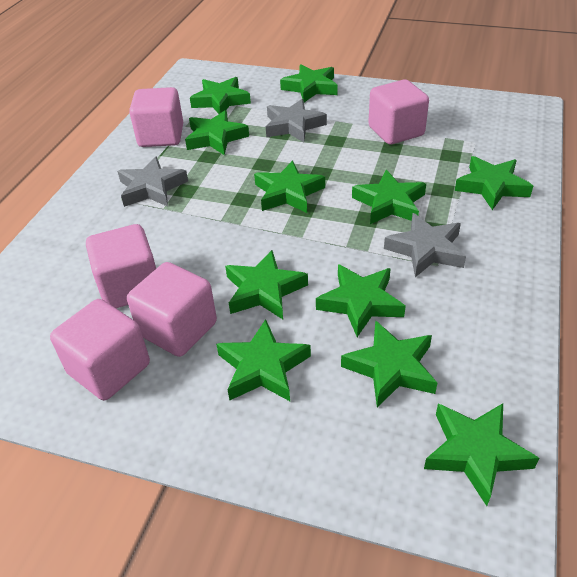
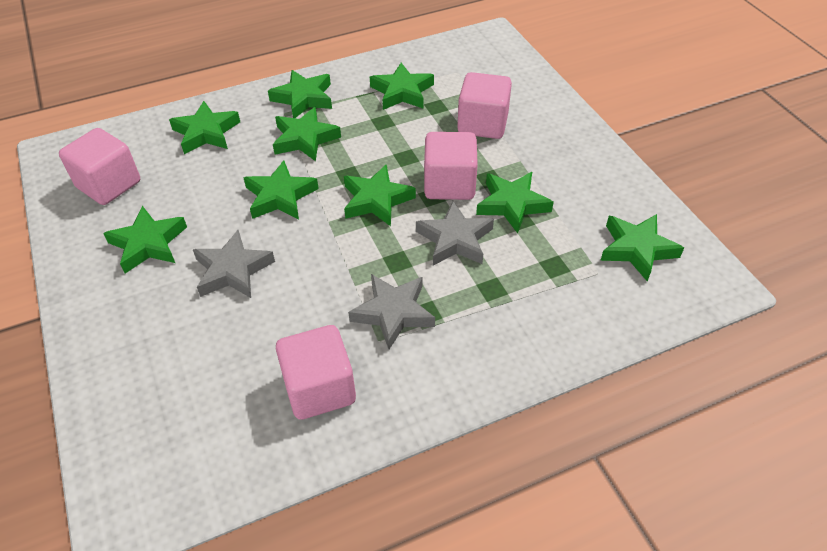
green star: 11 -> 9
pink cube: 5 -> 4

